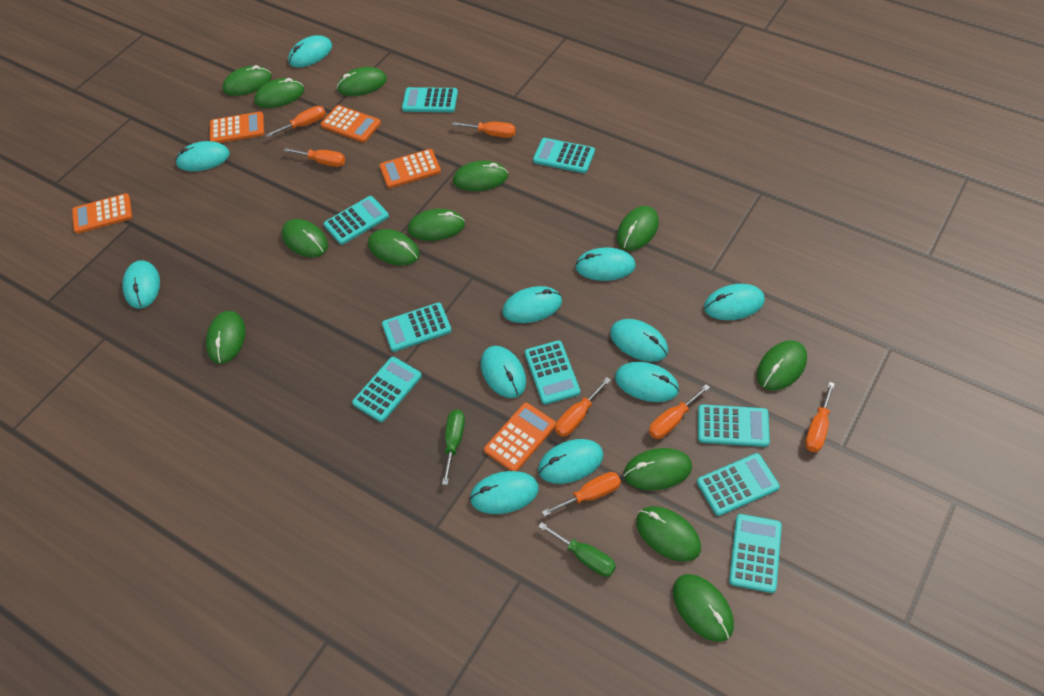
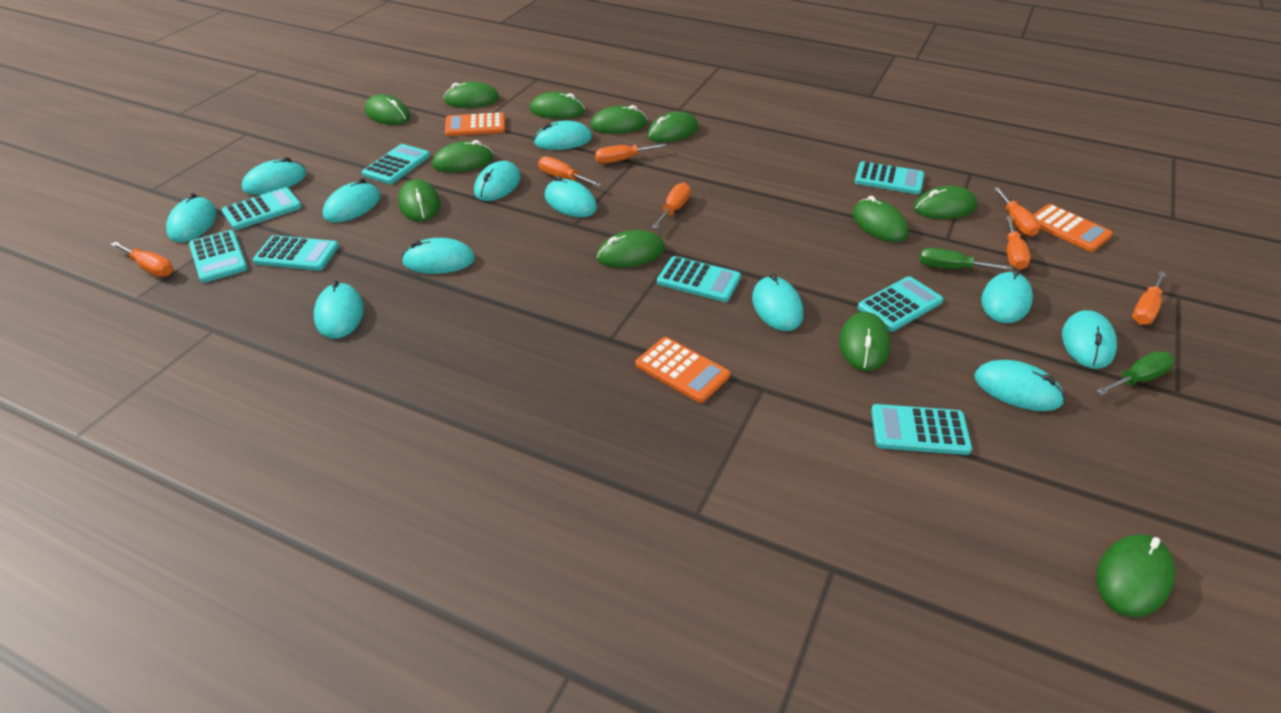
green mouse: 13 -> 12
orange calculator: 5 -> 3
turquoise calculator: 9 -> 8
turquoise mouse: 11 -> 12

